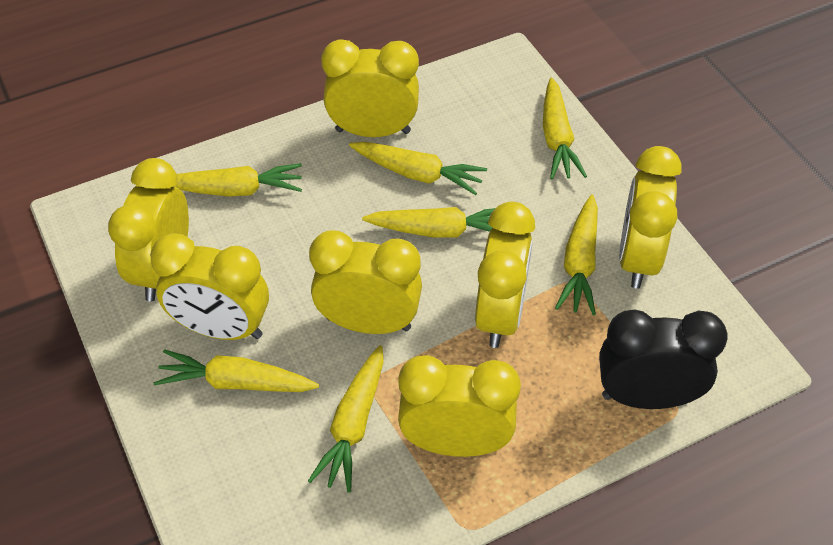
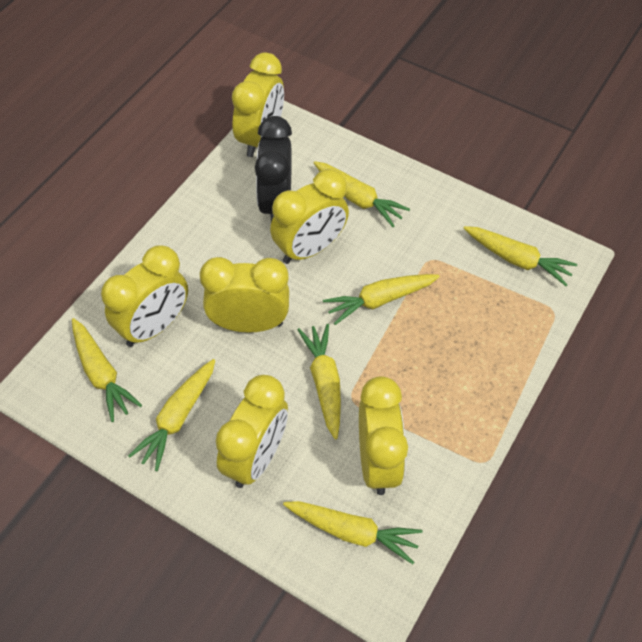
yellow clock: 7 -> 6

